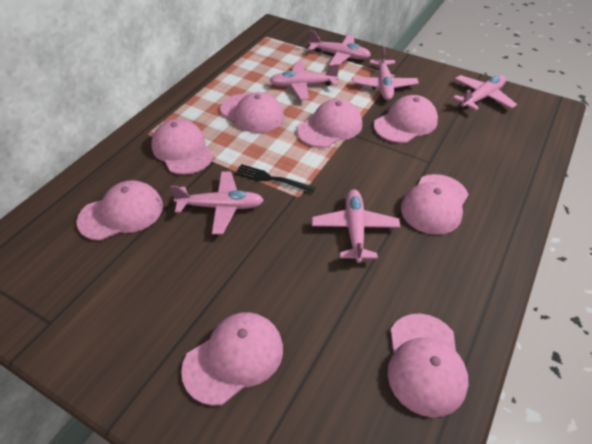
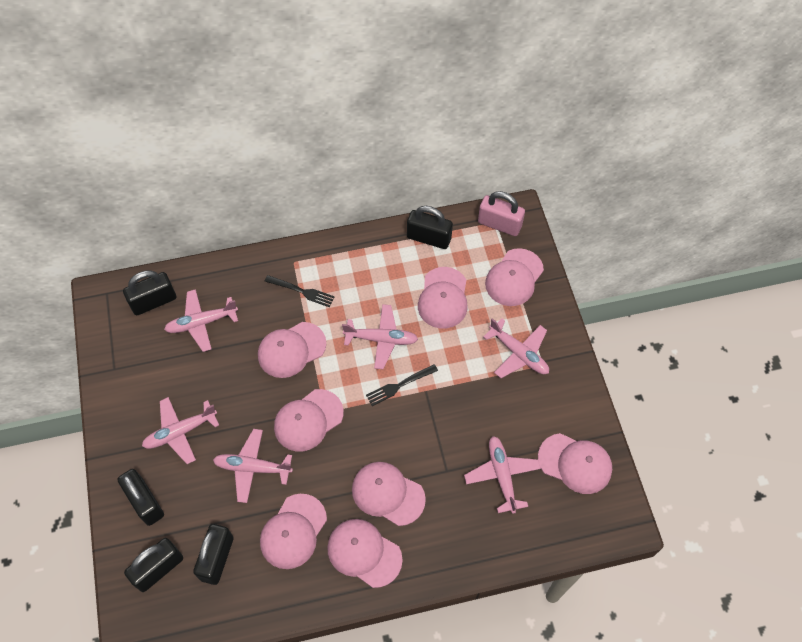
black fork: 1 -> 2
black padlock: 0 -> 5
pink padlock: 0 -> 1

